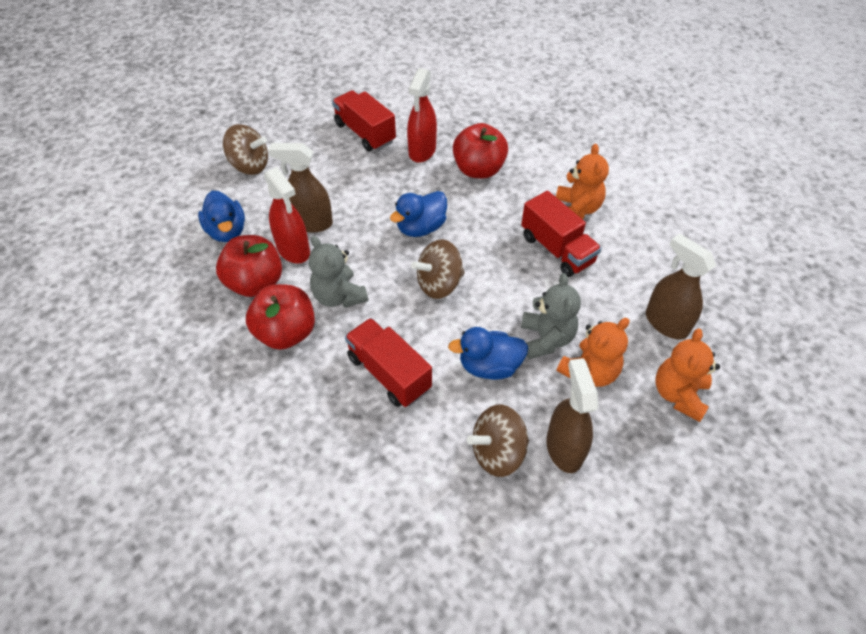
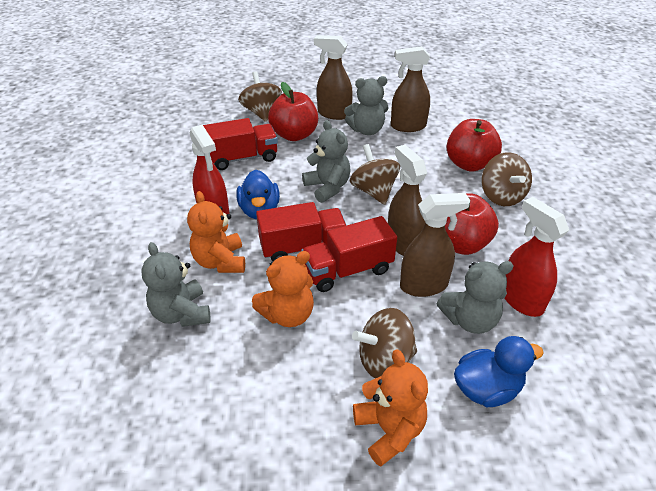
blue duck: 3 -> 2
brown spinning top: 3 -> 4
brown spray bottle: 3 -> 4
grey teddy bear: 2 -> 4

